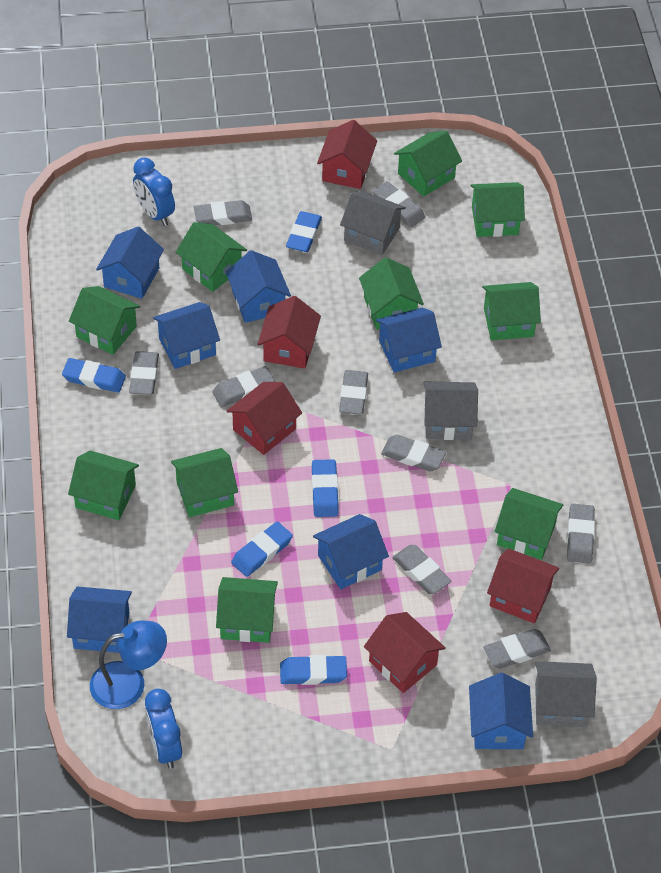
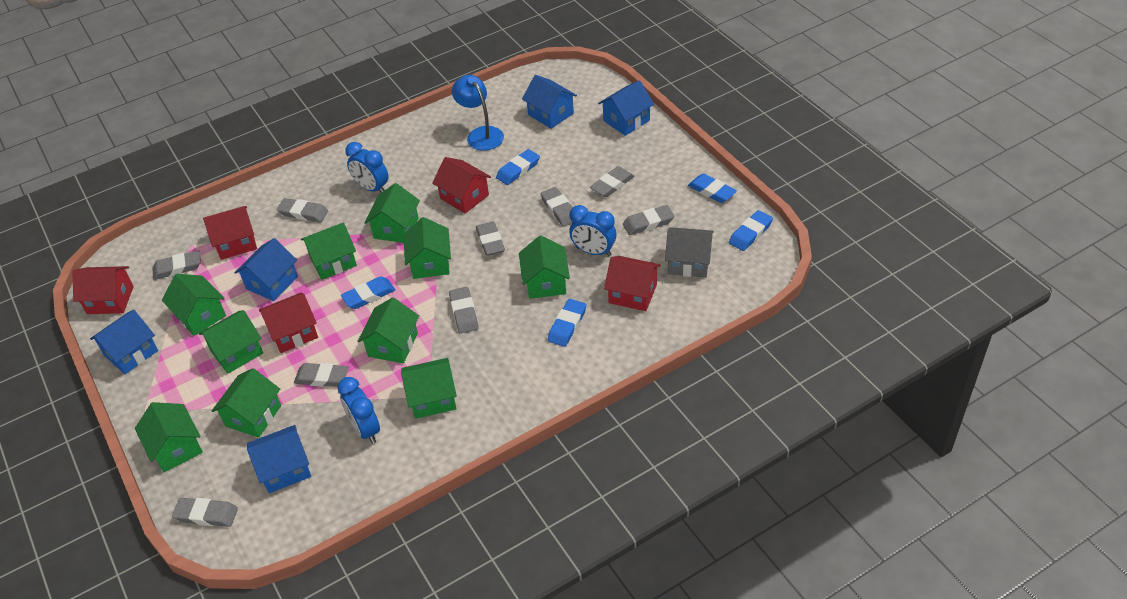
blue clock: 2 -> 3
blue house: 7 -> 5
grey house: 3 -> 1

